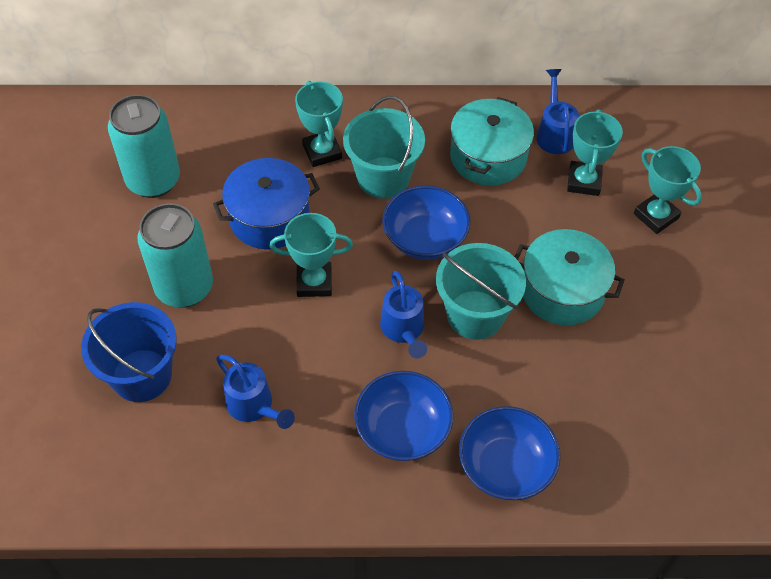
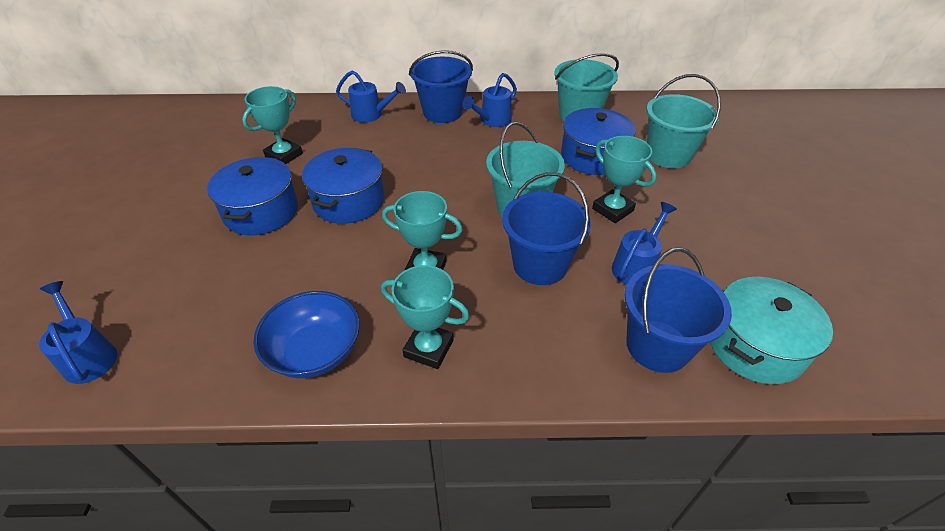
blue bowl: 3 -> 1
blue bucket: 1 -> 3
blue pot: 1 -> 3
blue watering can: 3 -> 4
turquoise bucket: 2 -> 3
turquoise can: 2 -> 0
turquoise pot: 2 -> 1

